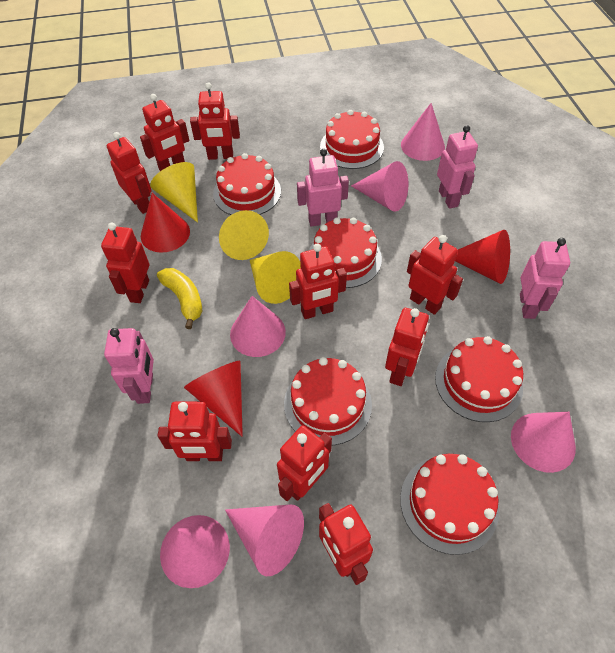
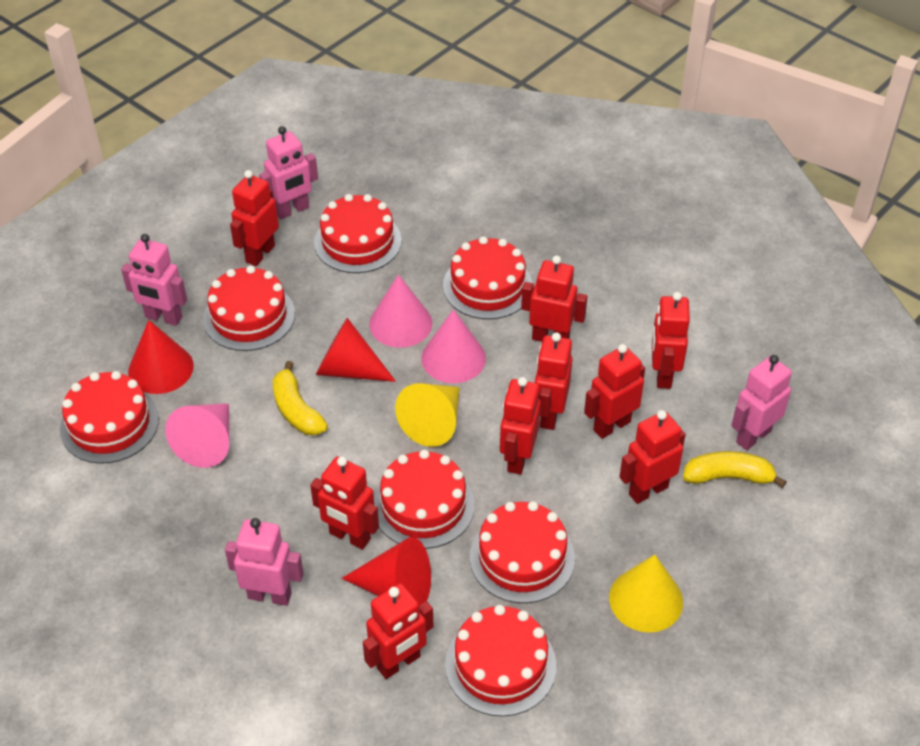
pink cone: 6 -> 3
red cake: 6 -> 7
red robot: 10 -> 9
yellow banana: 1 -> 2
yellow cone: 3 -> 2

